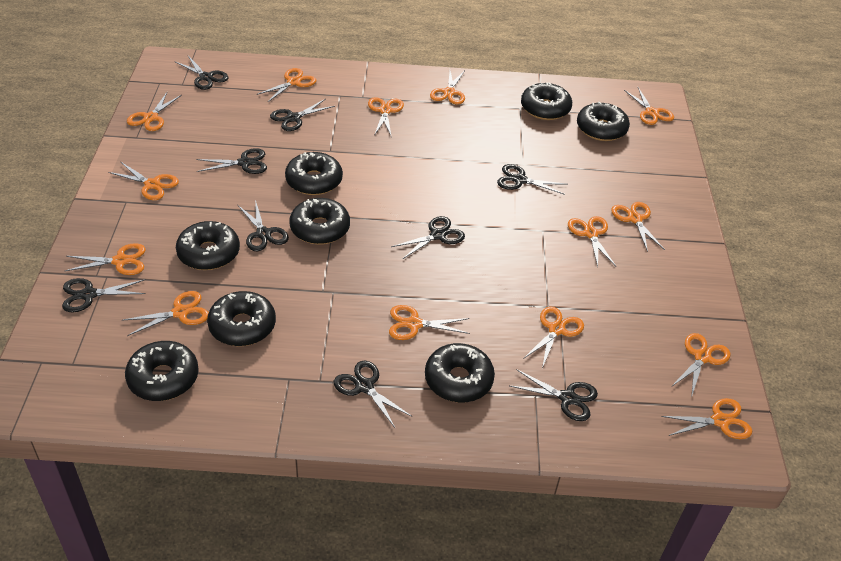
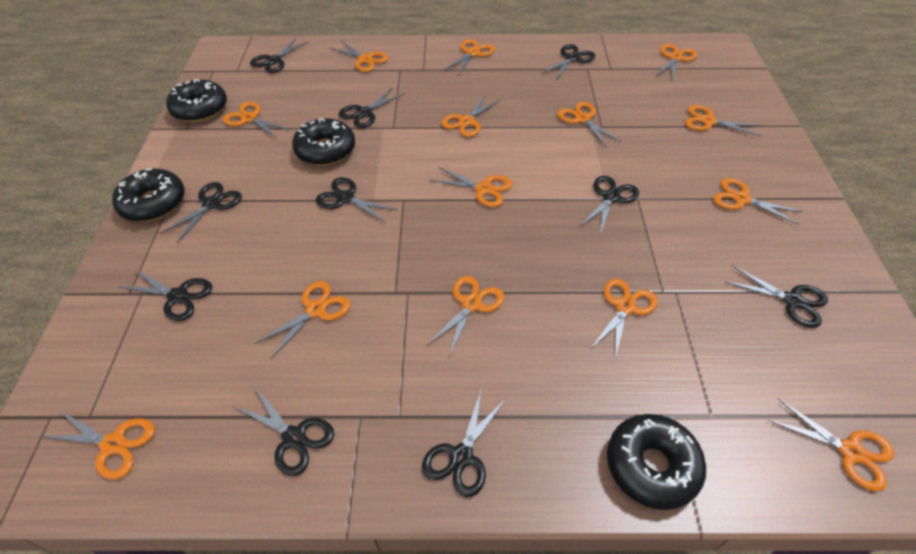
black donut: 8 -> 4
black scissors: 9 -> 10

